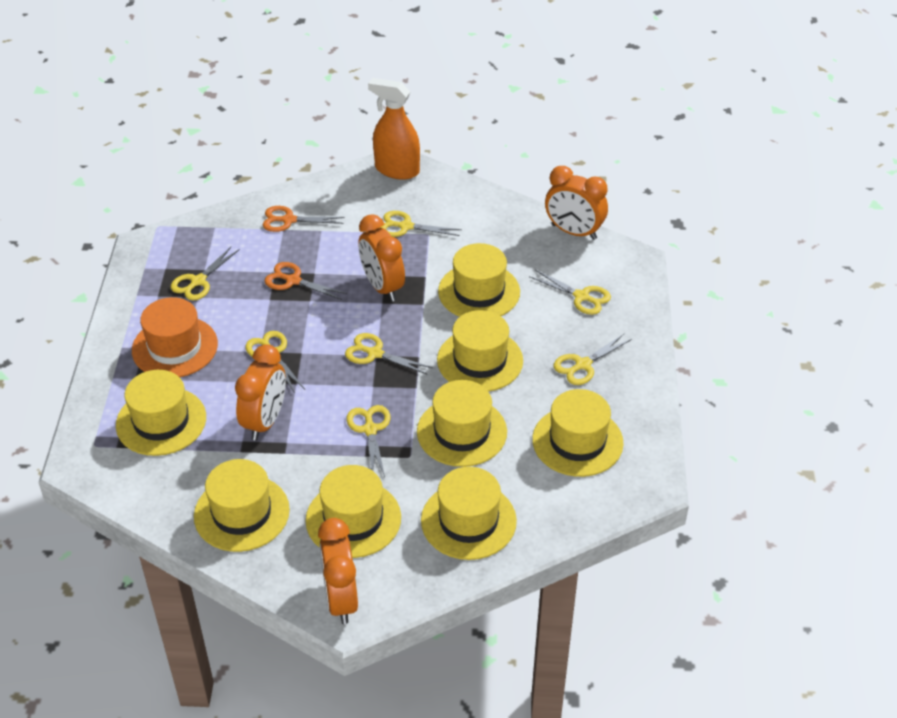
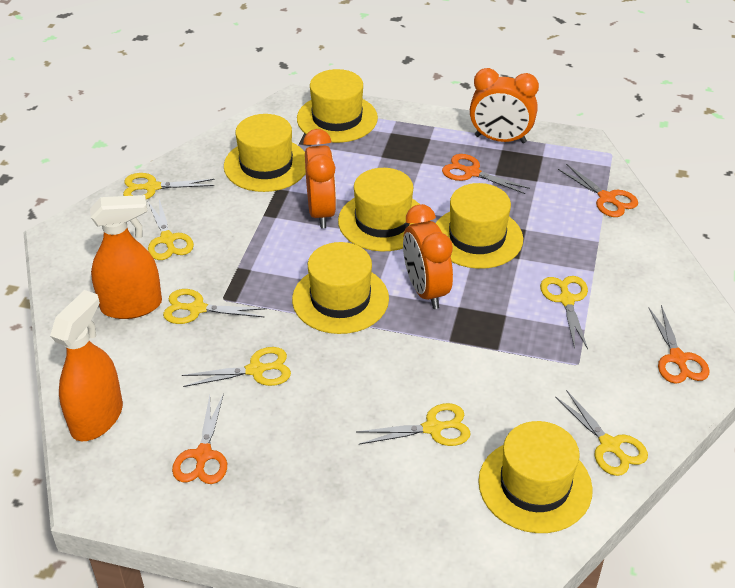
orange clock: 4 -> 3
orange hat: 1 -> 0
orange scissors: 2 -> 4
orange spray bottle: 1 -> 2
yellow hat: 8 -> 6

